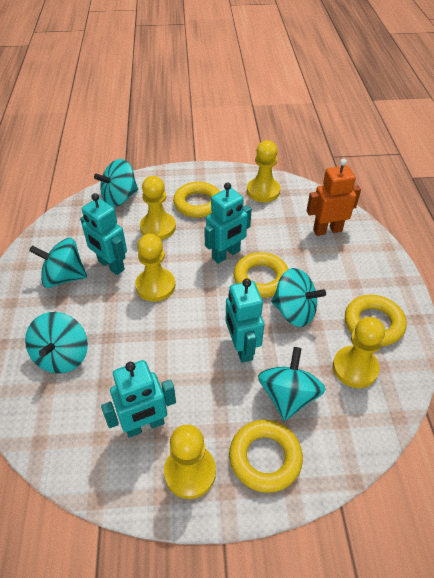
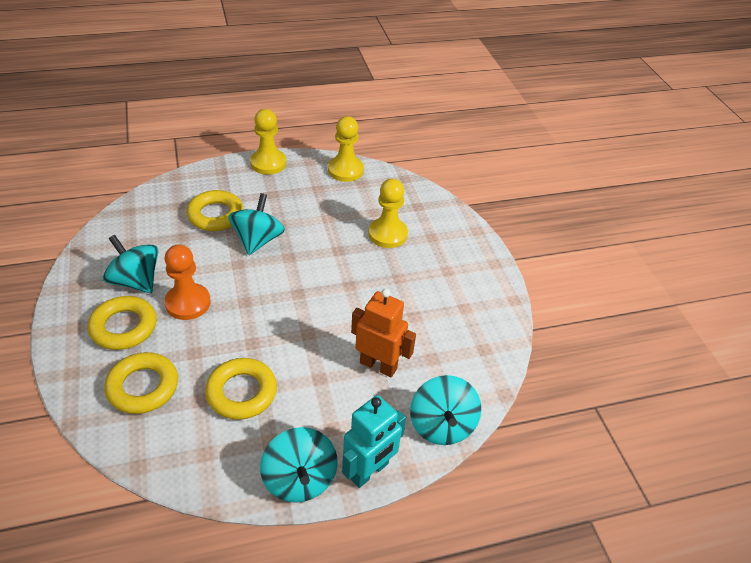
orange pawn: 0 -> 1
turquoise robot: 4 -> 1
turquoise spinning top: 5 -> 4
yellow pawn: 5 -> 3

